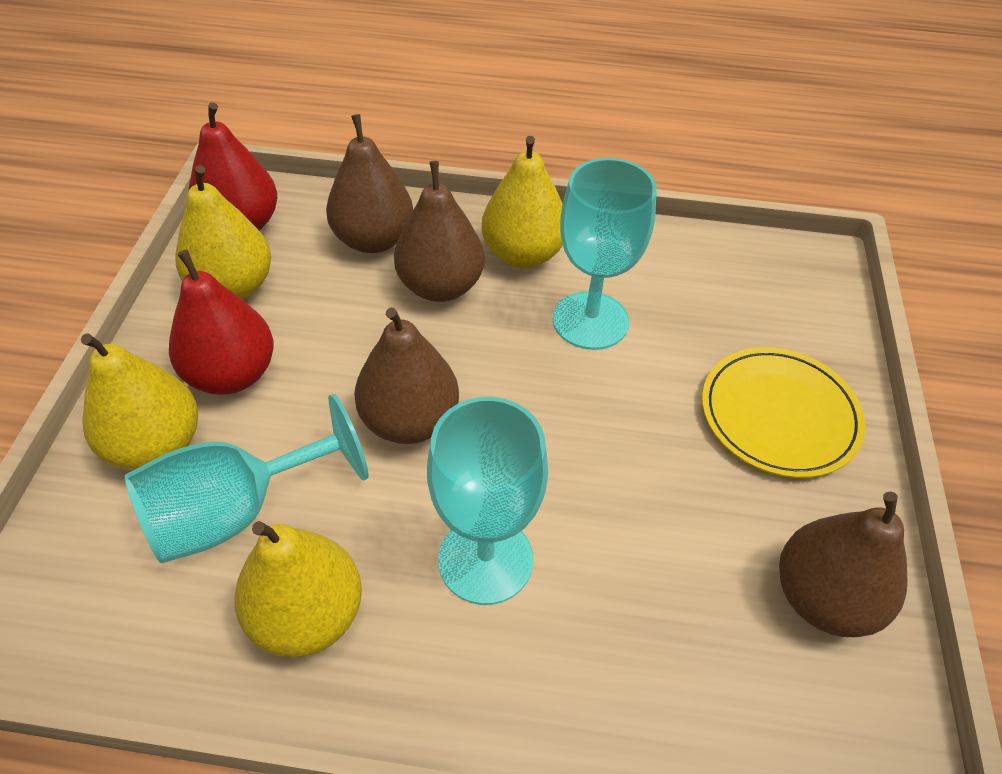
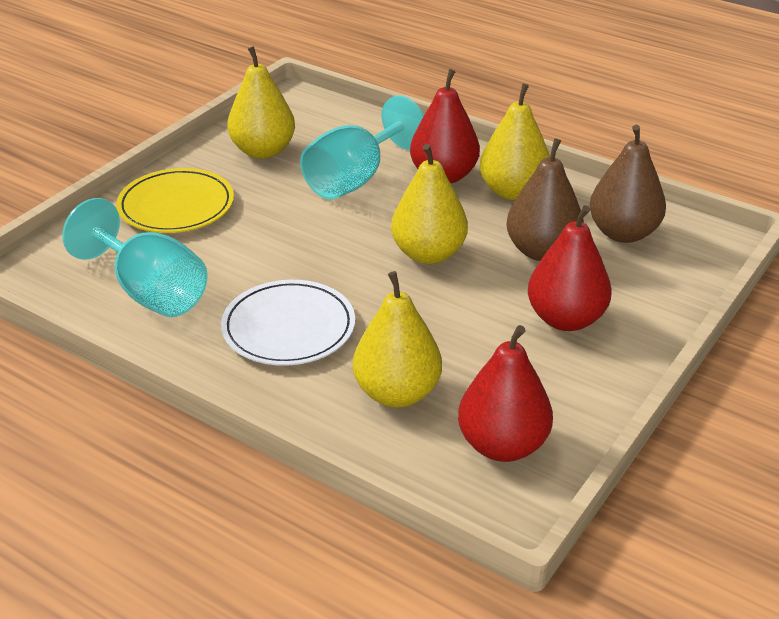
brown pear: 4 -> 2
red pear: 2 -> 3
turquoise goblet: 3 -> 2
white plate: 0 -> 1

